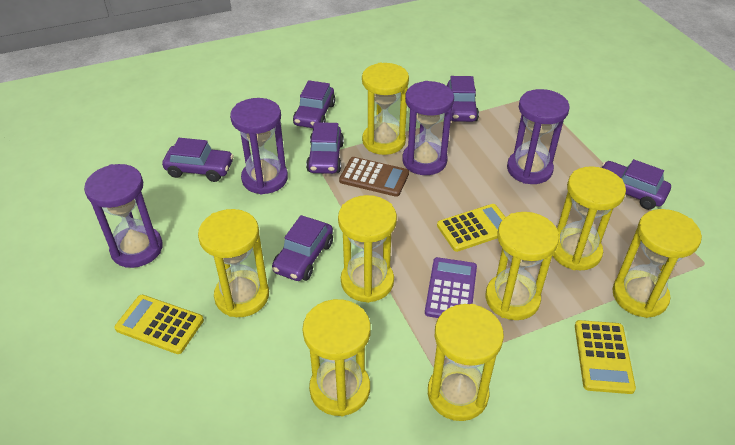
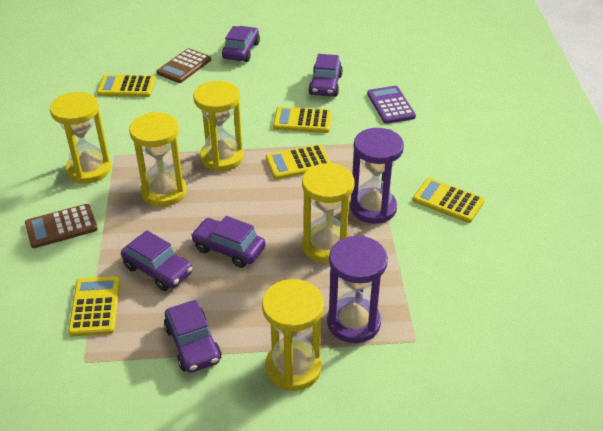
brown calculator: 1 -> 2
purple car: 6 -> 5
purple hourglass: 4 -> 2
yellow calculator: 3 -> 5
yellow hourglass: 8 -> 5

